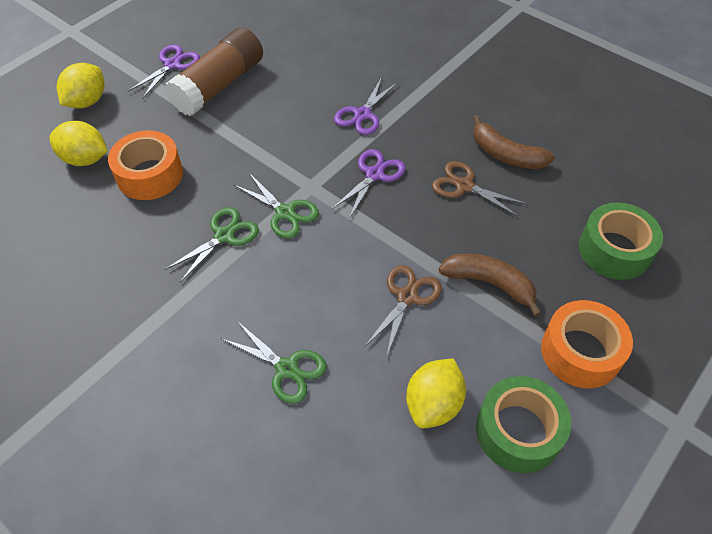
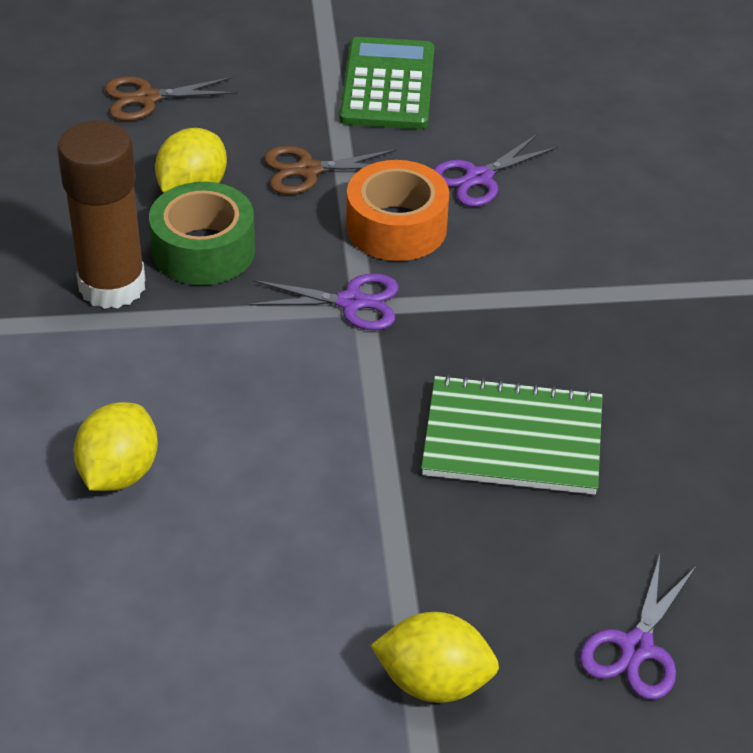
brown banana: 2 -> 0
green calculator: 0 -> 1
green notebook: 0 -> 1
green scissors: 3 -> 0
green tape: 2 -> 1
orange tape: 2 -> 1

